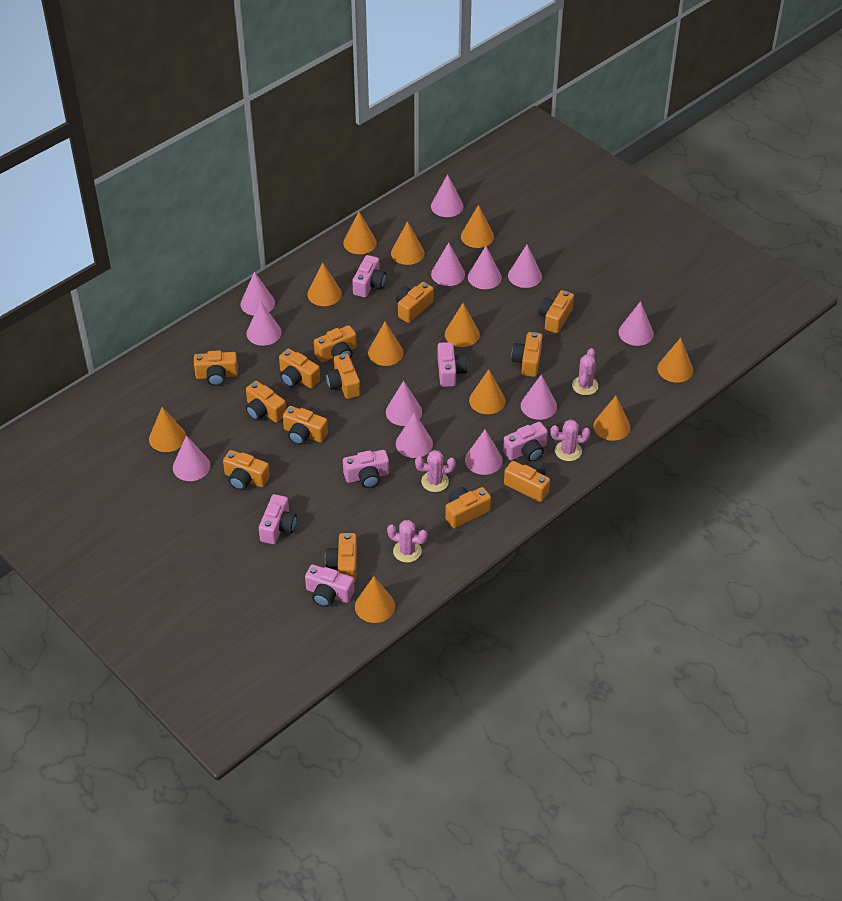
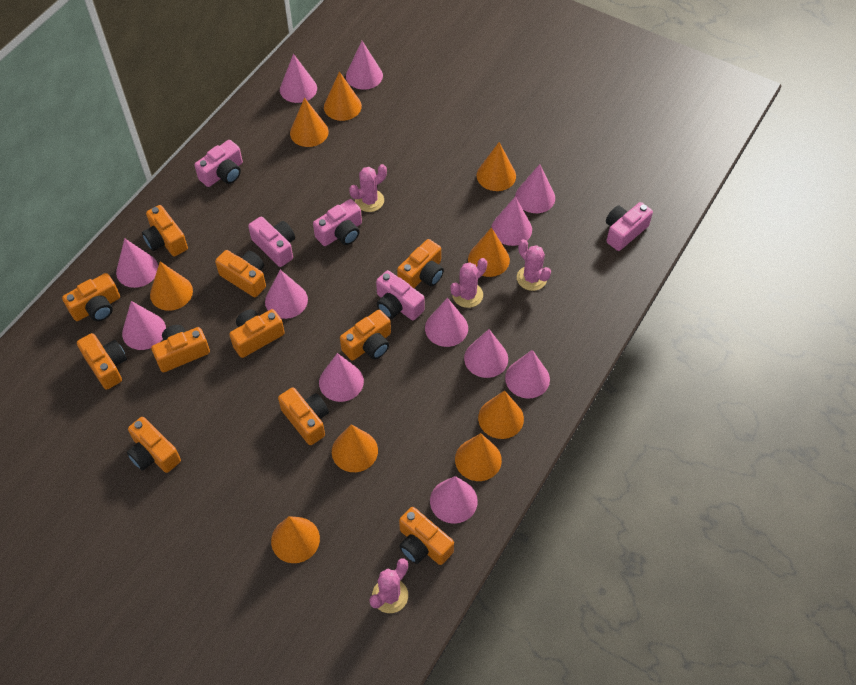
orange camera: 13 -> 11
orange cone: 11 -> 9
pink camera: 6 -> 5

